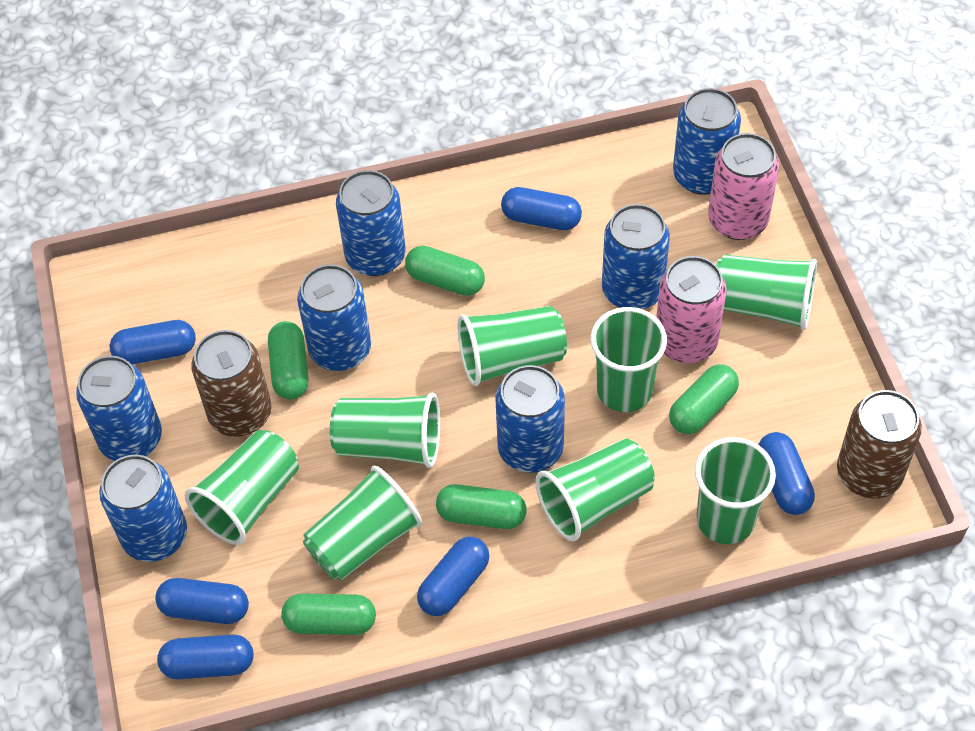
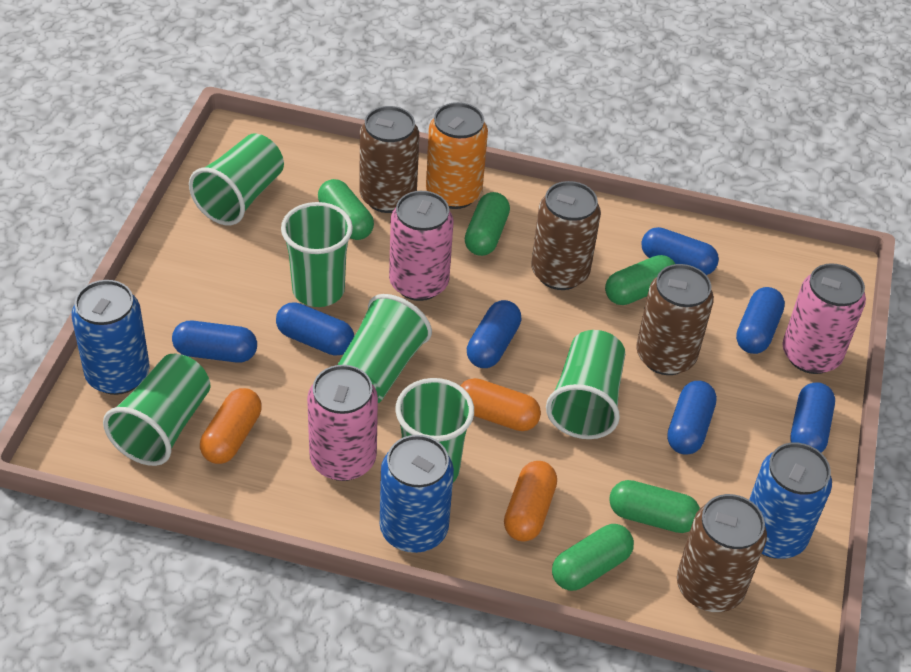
blue can: 7 -> 3
blue capsule: 6 -> 7
brown can: 2 -> 4
green cup: 8 -> 6
orange can: 0 -> 1
orange capsule: 0 -> 3
pink can: 2 -> 3

